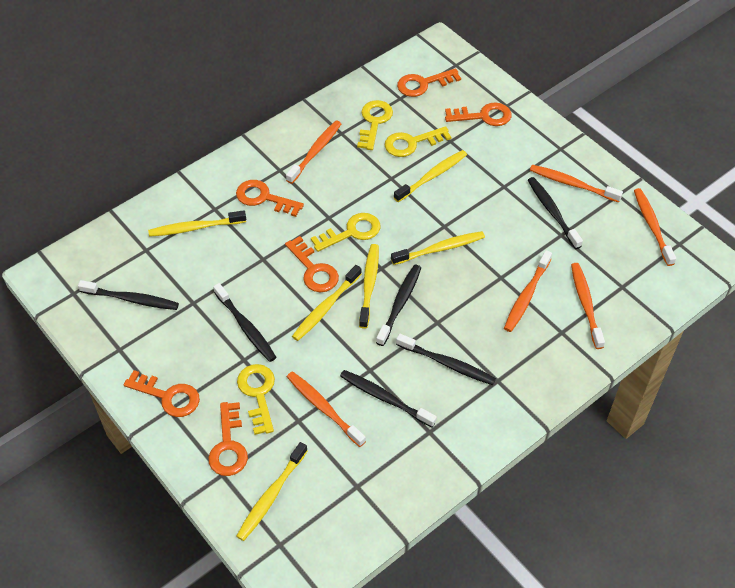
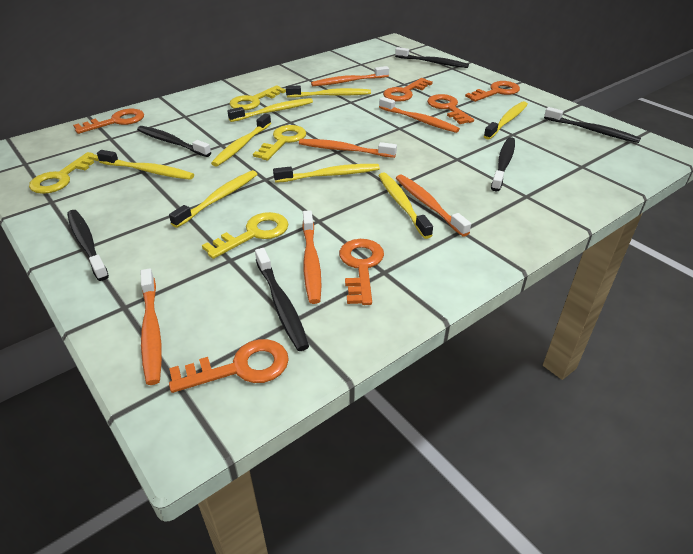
yellow toothbrush: 6 -> 8

